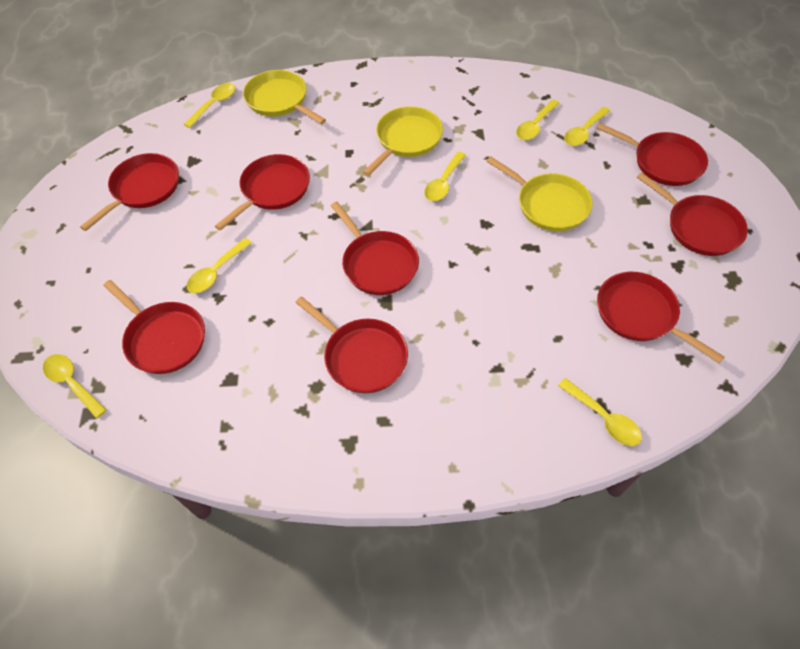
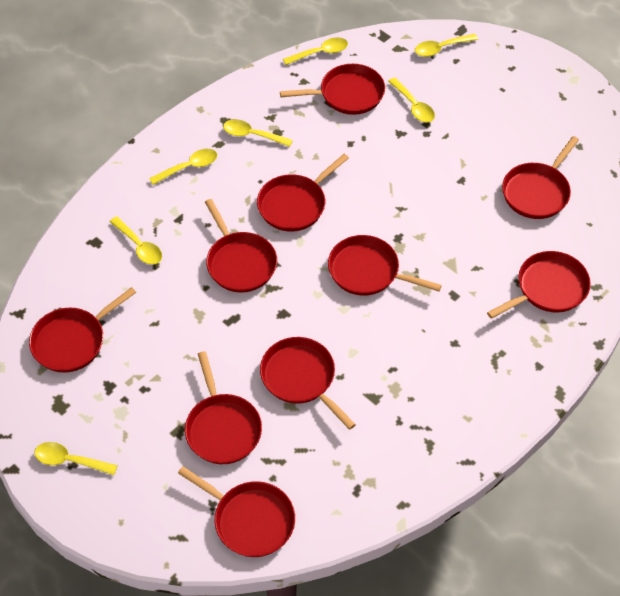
red pan: 8 -> 10
yellow pan: 3 -> 0

